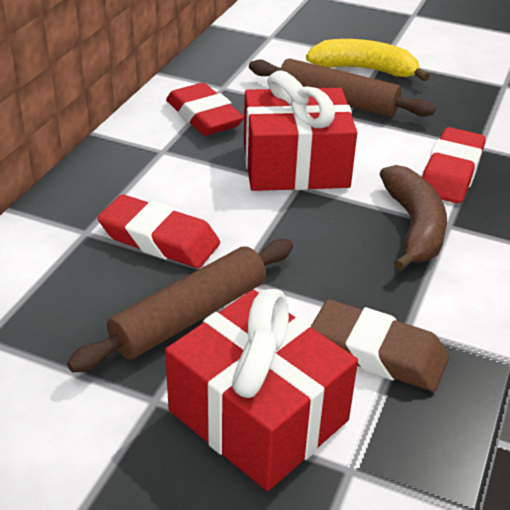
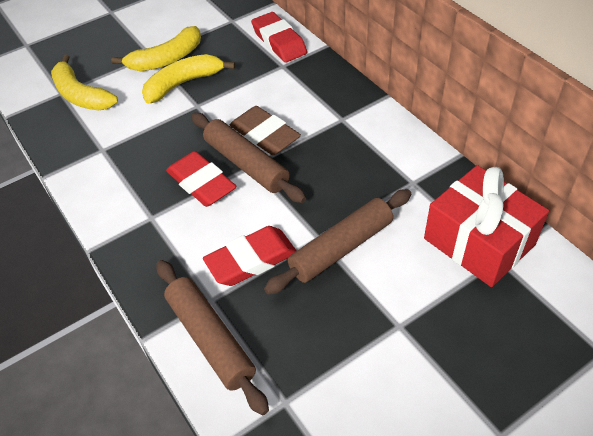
brown banana: 1 -> 0
brown rolling pin: 2 -> 3
red gift: 2 -> 1
yellow banana: 1 -> 3

